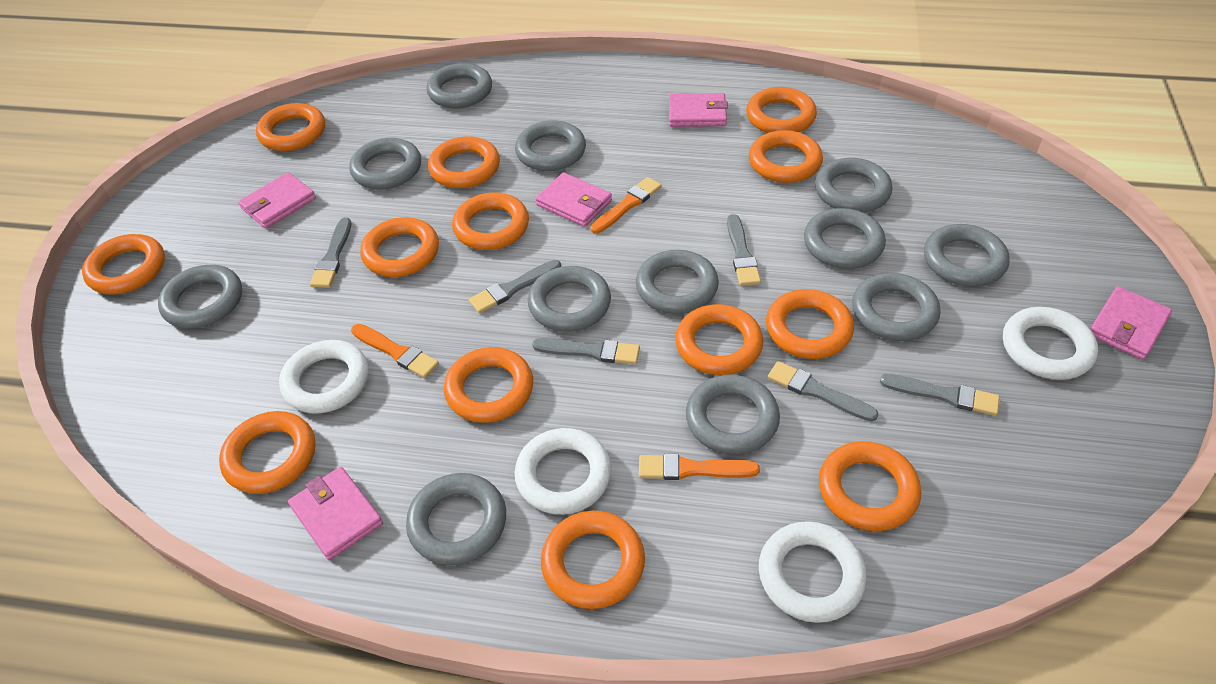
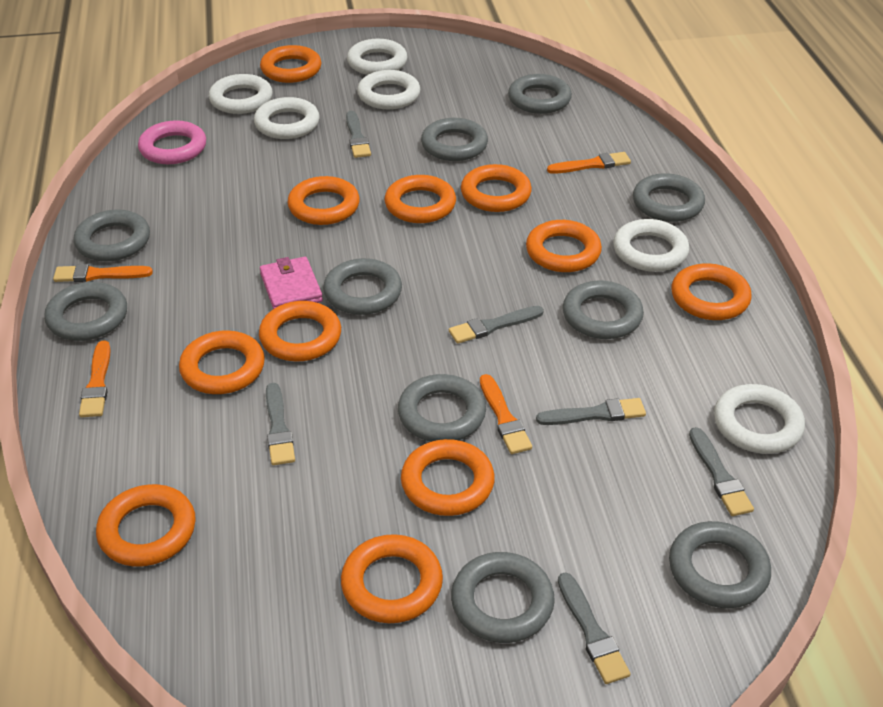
grey ring: 12 -> 10
orange brush: 3 -> 4
orange ring: 13 -> 11
pink ring: 0 -> 1
pink wallet: 5 -> 1
white ring: 4 -> 6

